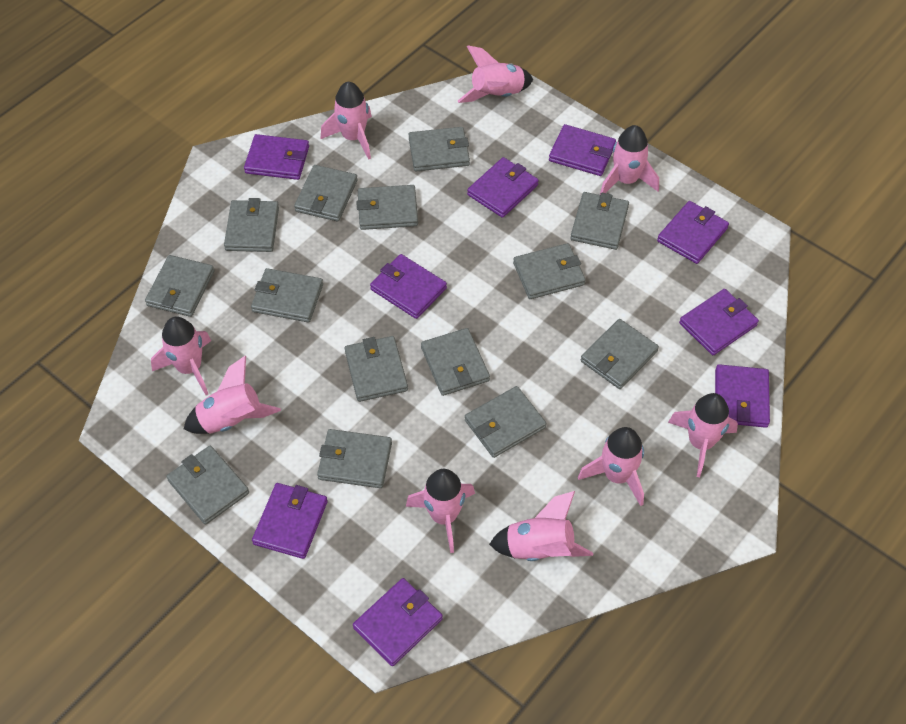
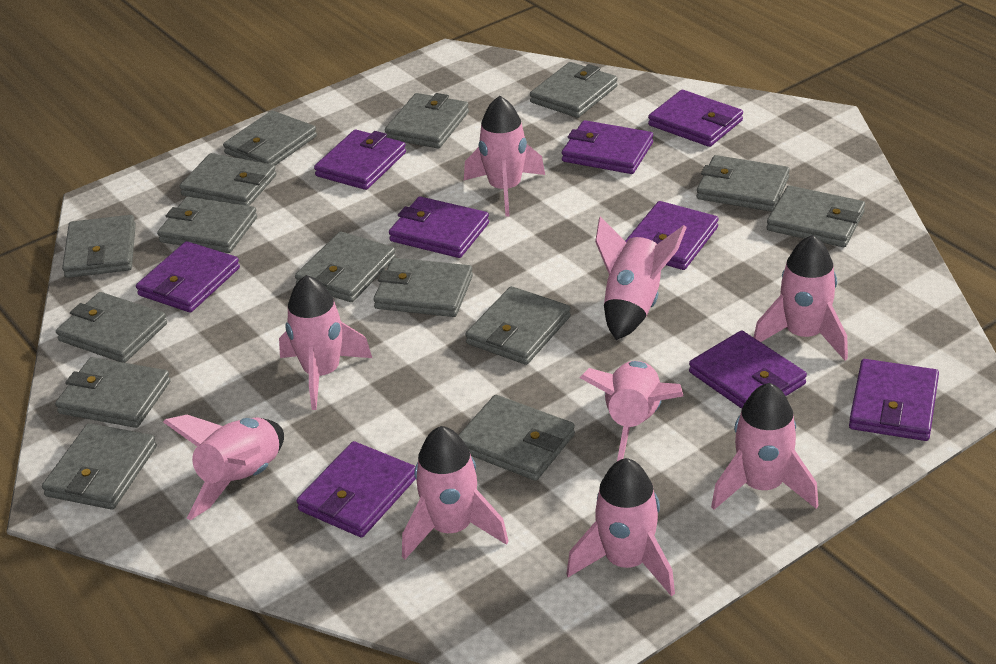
grey wallet: 14 -> 15

